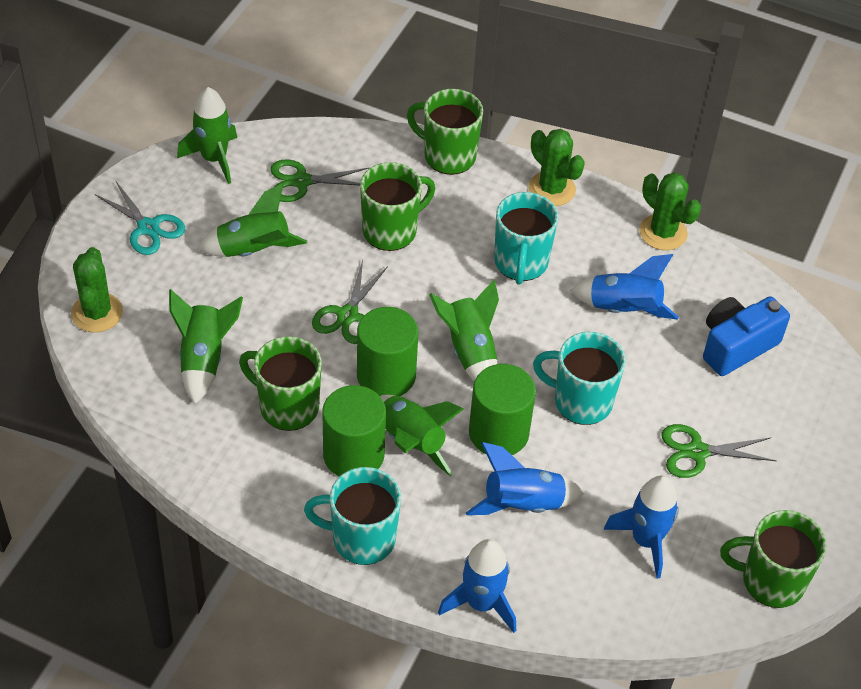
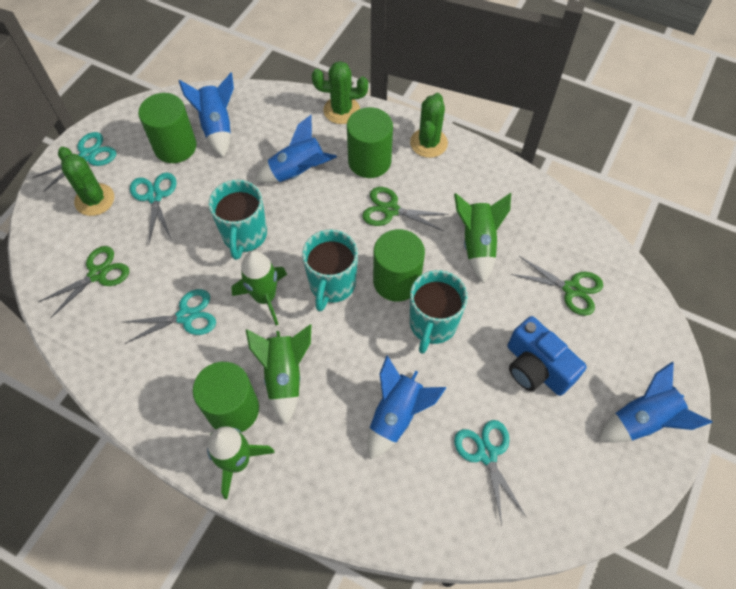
green cylinder: 3 -> 4
green mug: 4 -> 0
green rocket: 5 -> 4
turquoise scissors: 1 -> 4

